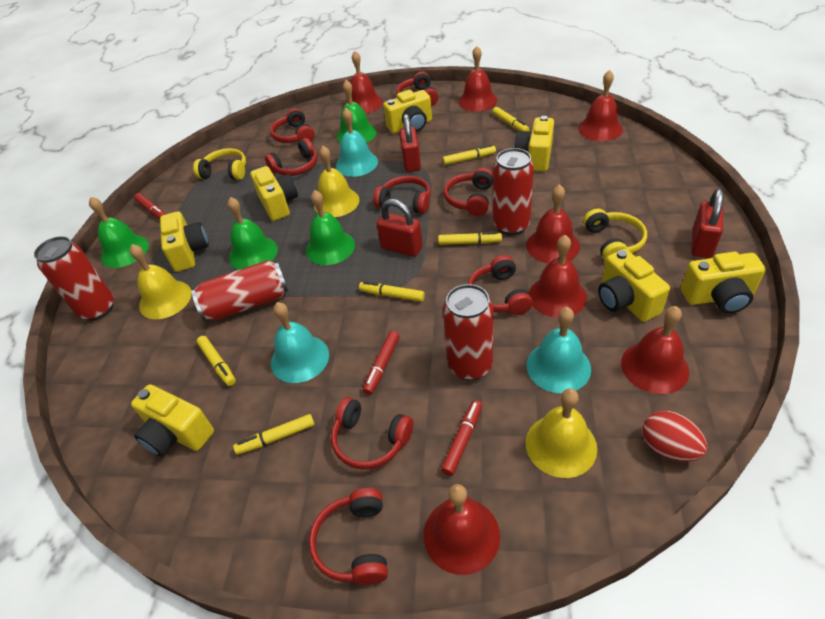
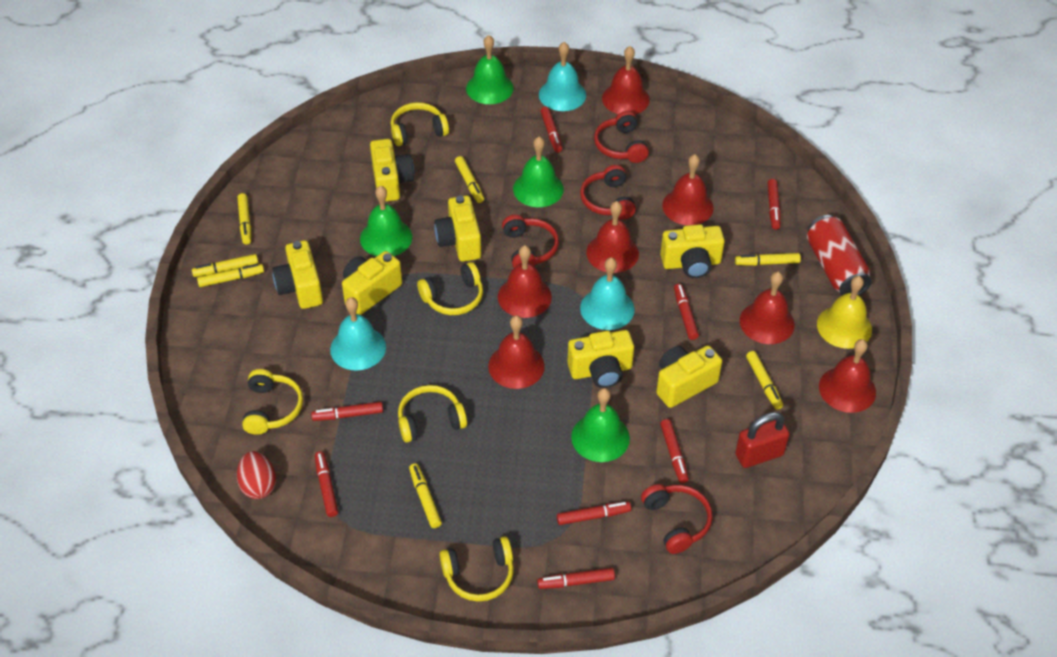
red can: 4 -> 1
red headphones: 8 -> 4
red marker: 3 -> 8
red padlock: 3 -> 1
yellow bell: 3 -> 1
yellow headphones: 2 -> 5
yellow marker: 6 -> 7

